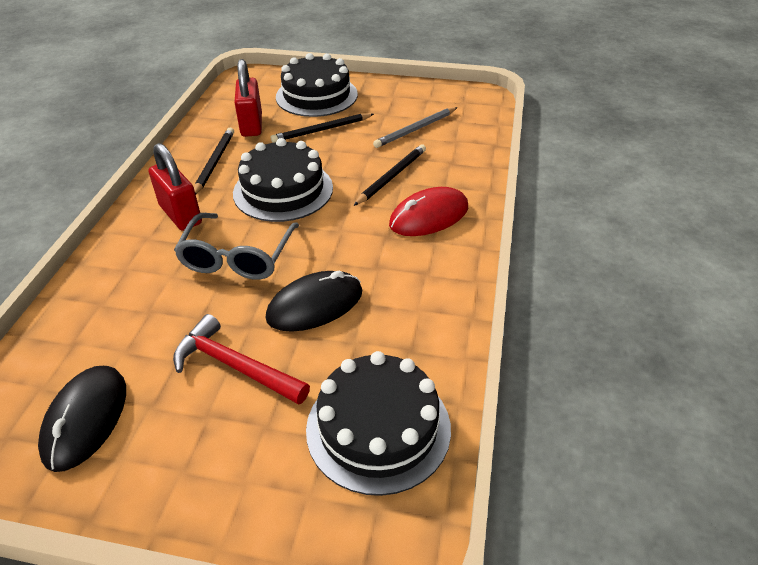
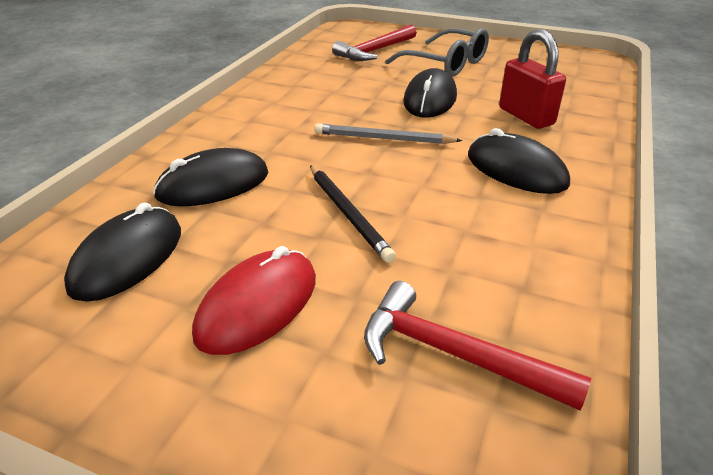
black cake: 3 -> 0
black mouse: 2 -> 4
black pencil: 3 -> 1
red hammer: 1 -> 2
red padlock: 2 -> 1

